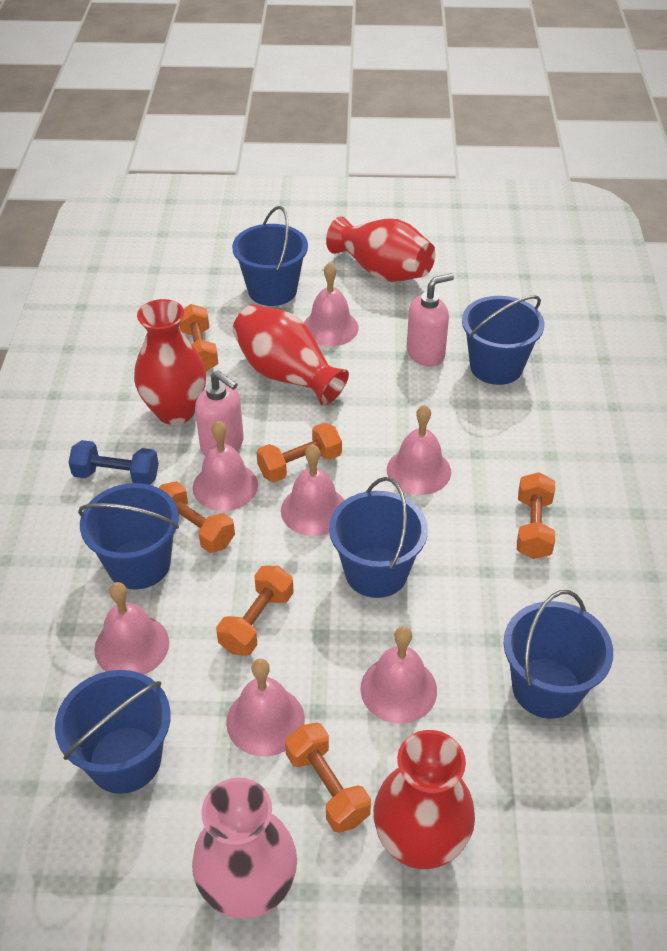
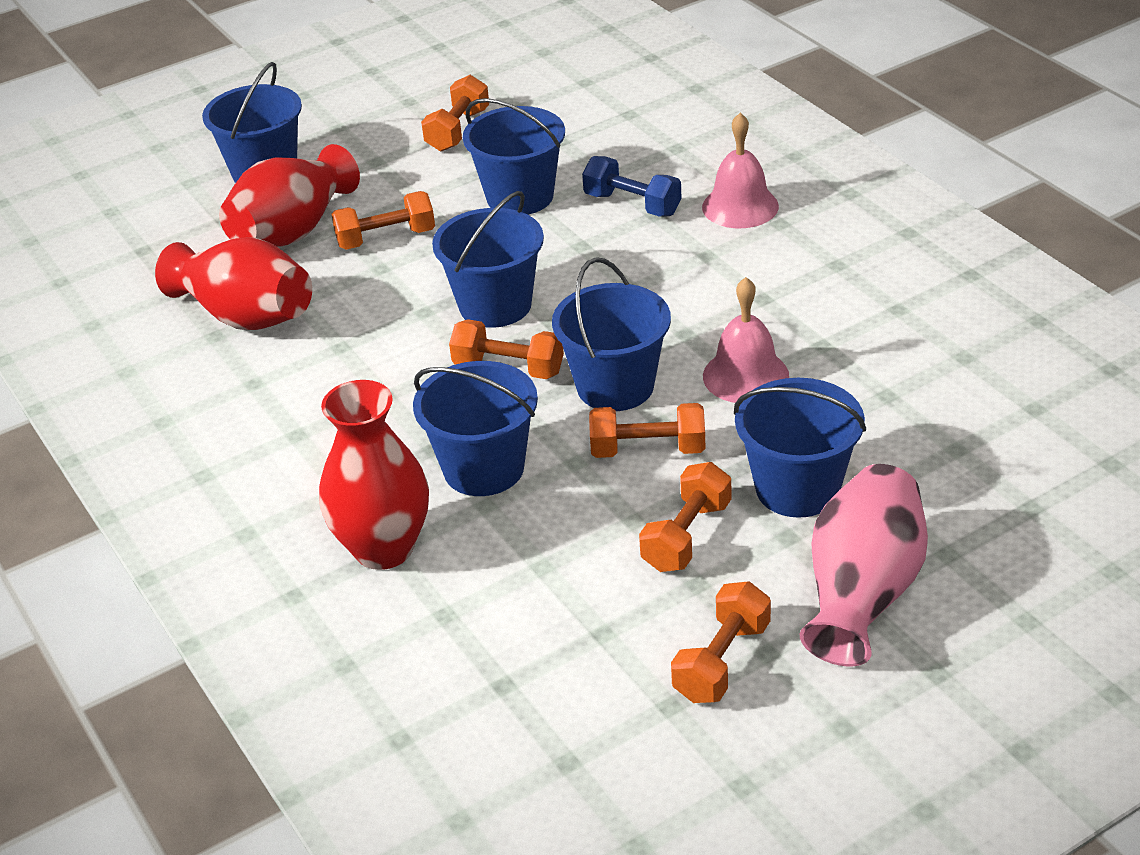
pink bell: 7 -> 2
pink soap dispenser: 2 -> 0
red vase: 4 -> 3

